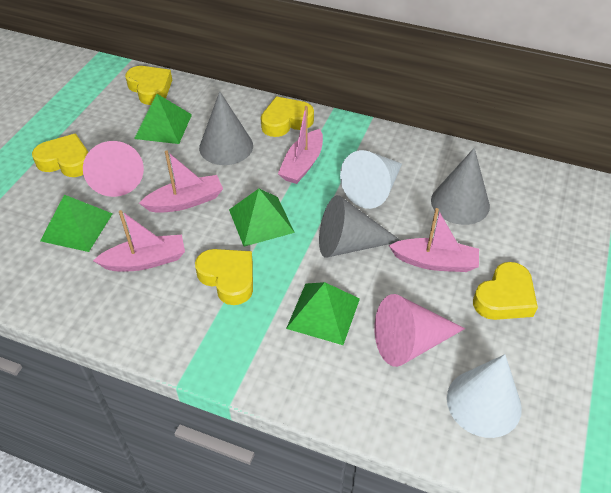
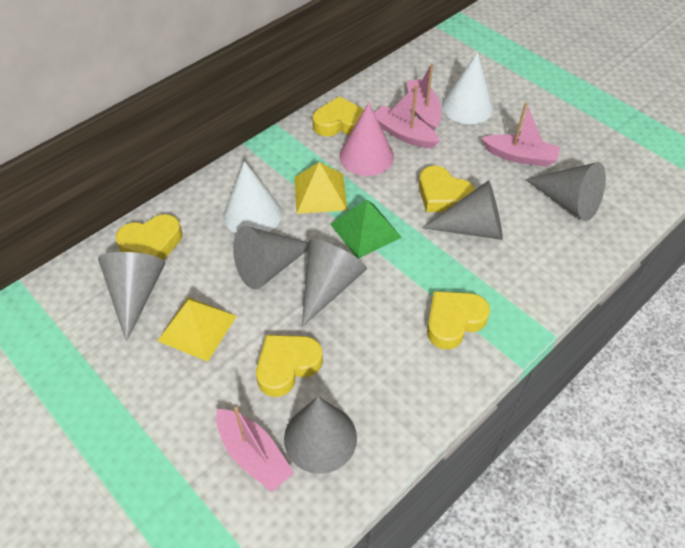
green pyramid: 4 -> 1
grey cone: 3 -> 6
pink cone: 2 -> 1
yellow pyramid: 0 -> 2

